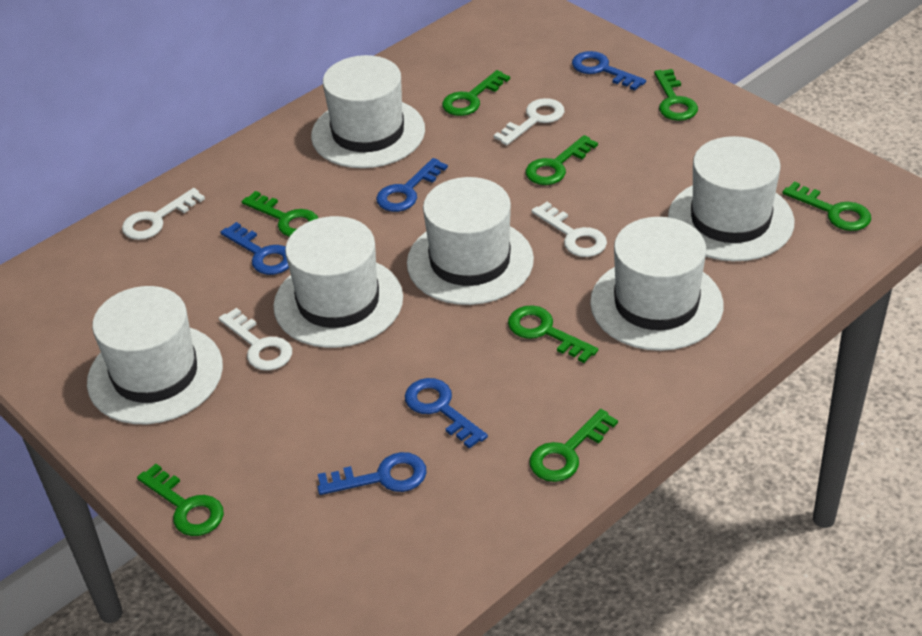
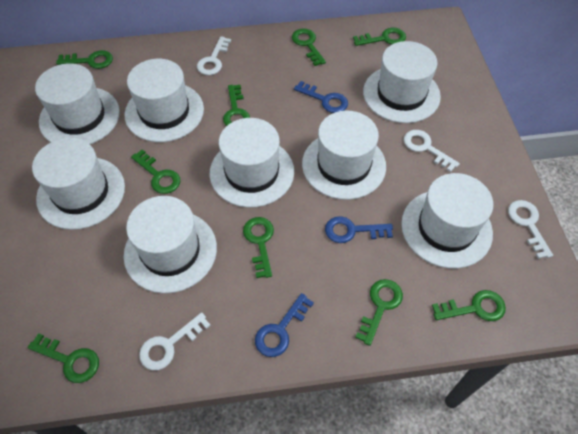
blue key: 5 -> 3
green key: 8 -> 9
white hat: 6 -> 8

